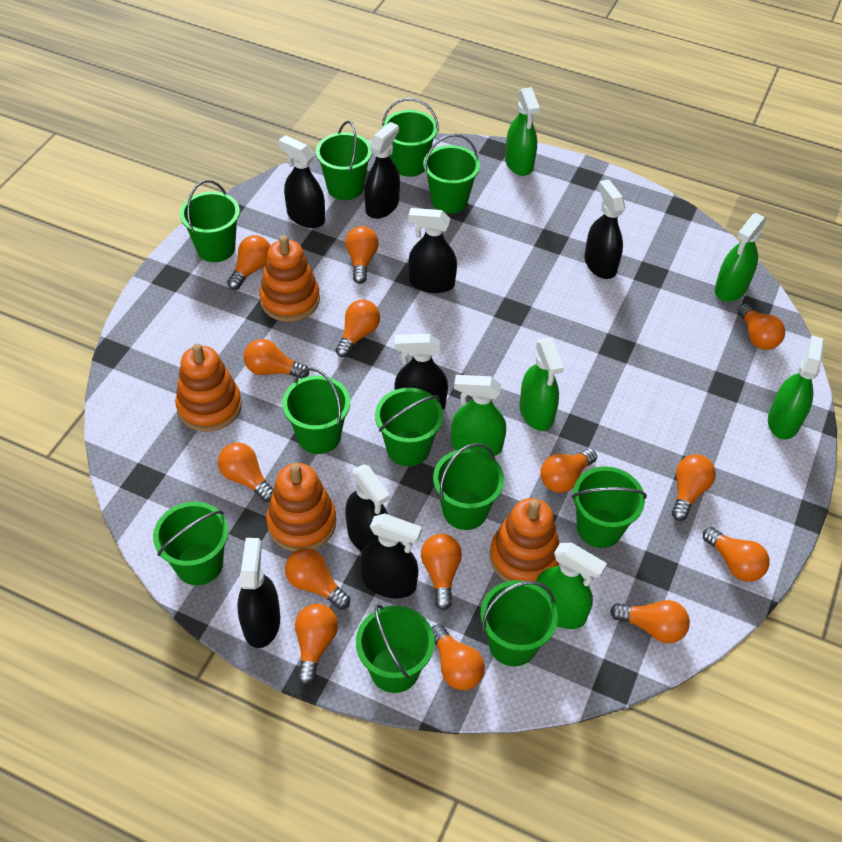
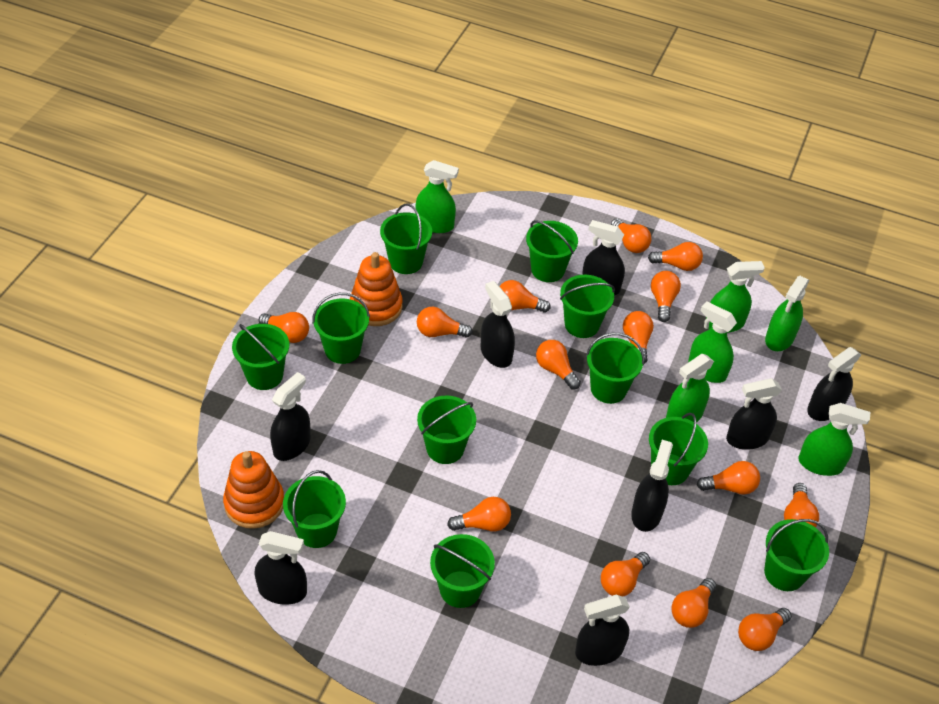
orange stacking toy: 4 -> 2

